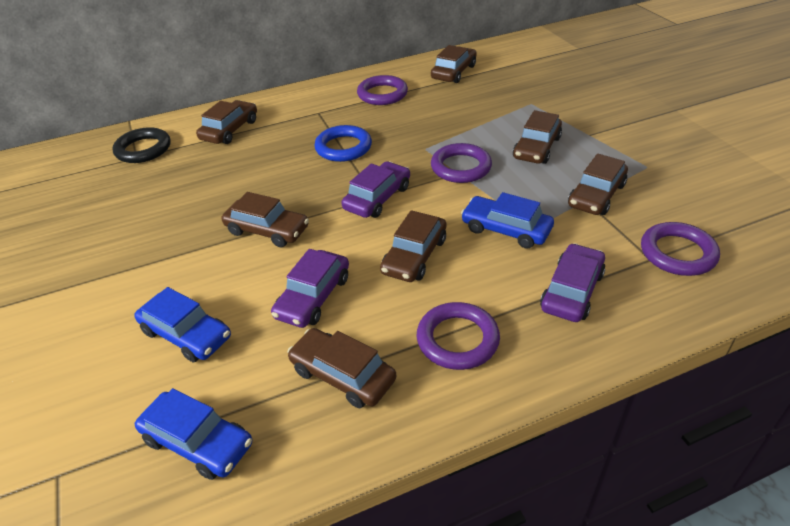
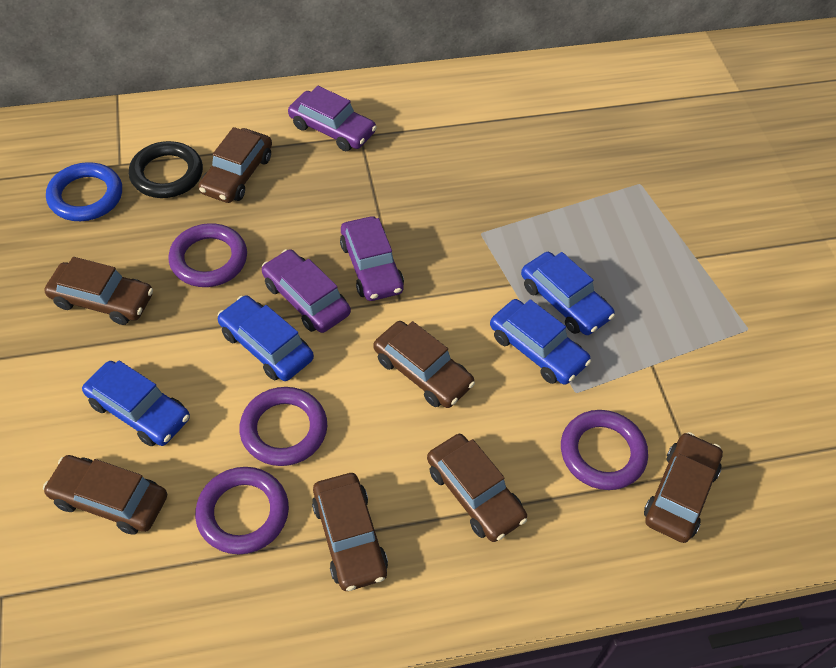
blue car: 3 -> 4

